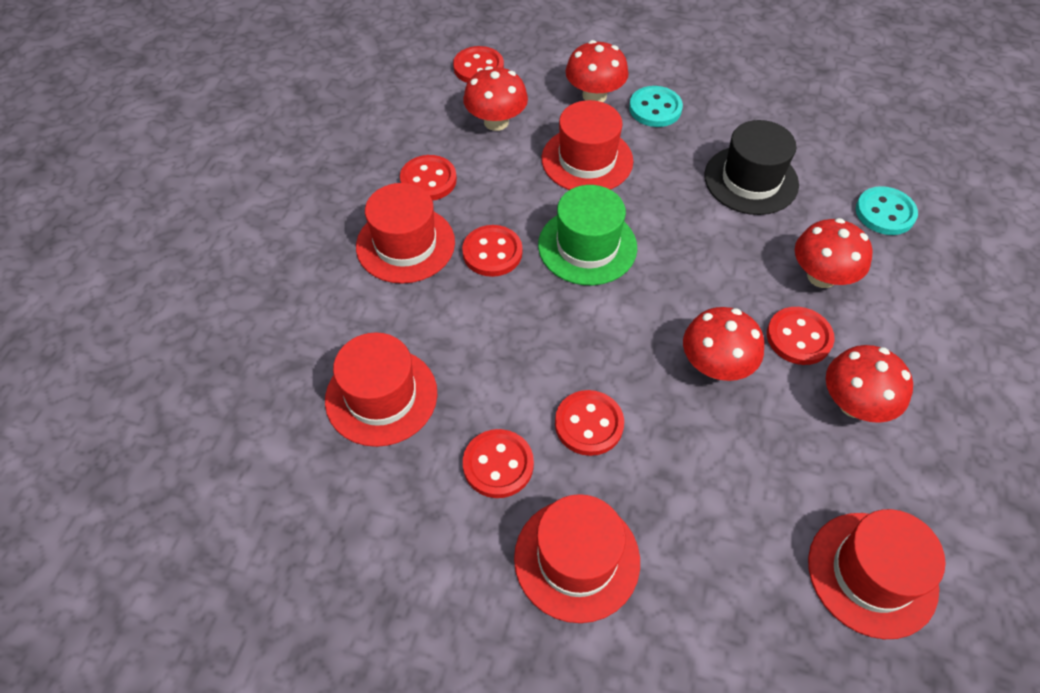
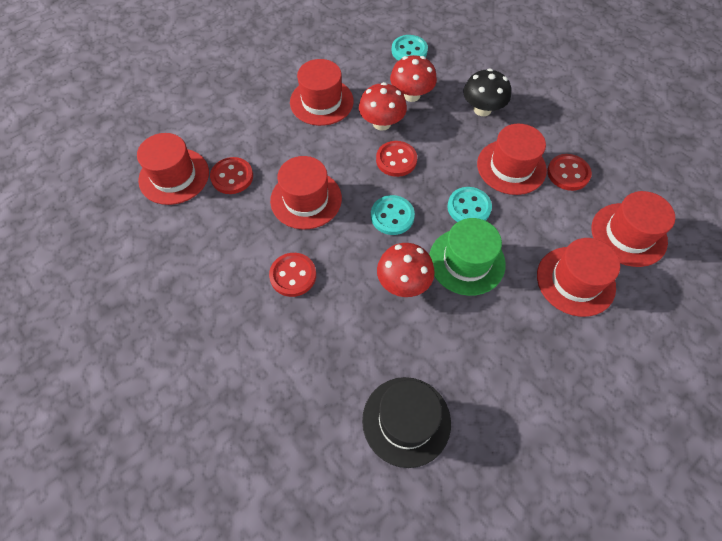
black mushroom: 0 -> 1
red button: 6 -> 4
red hat: 5 -> 6
red mushroom: 5 -> 3
turquoise button: 2 -> 3

